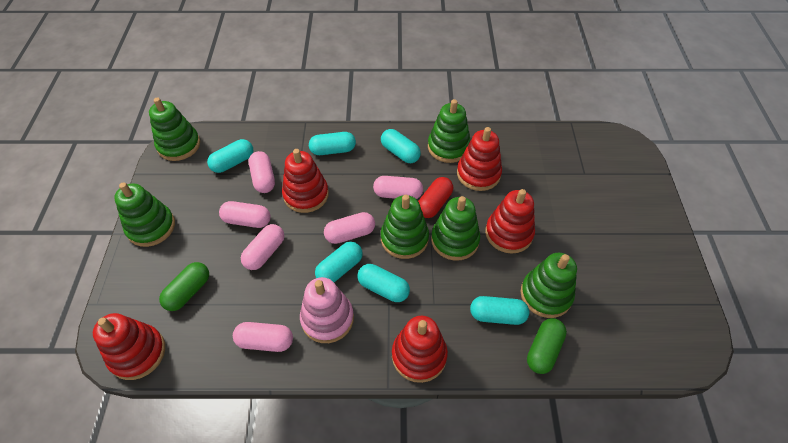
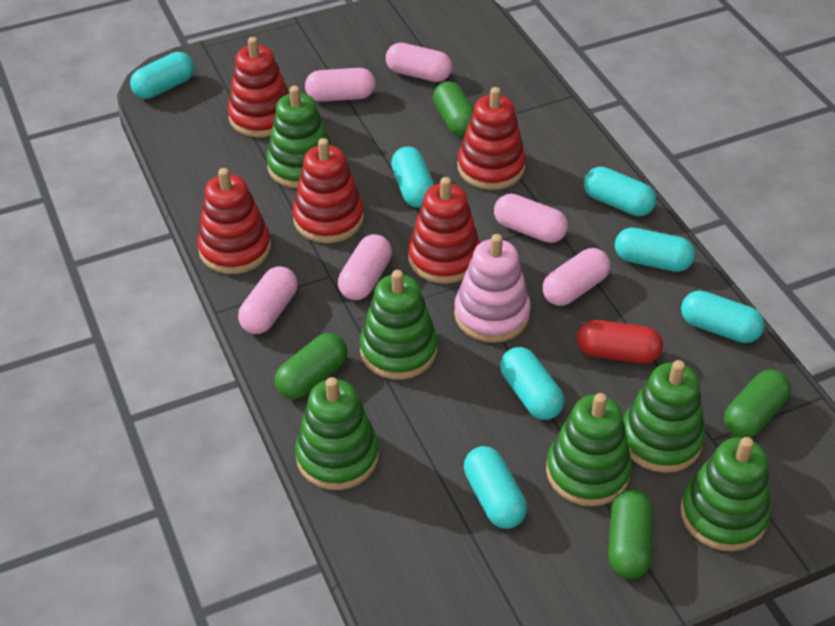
green capsule: 2 -> 4
turquoise capsule: 6 -> 7

